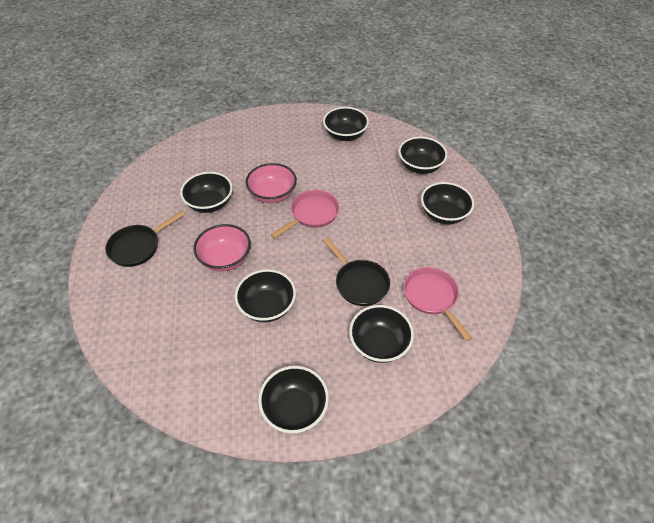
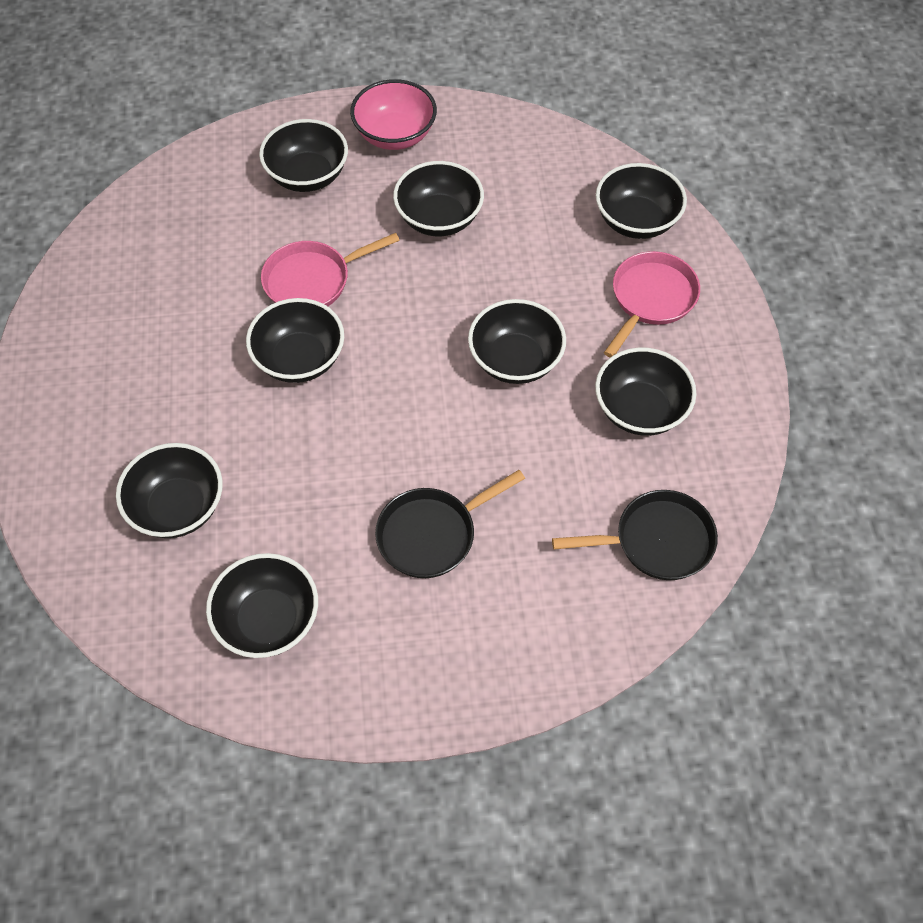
black bowl: 7 -> 8
pink bowl: 2 -> 1

